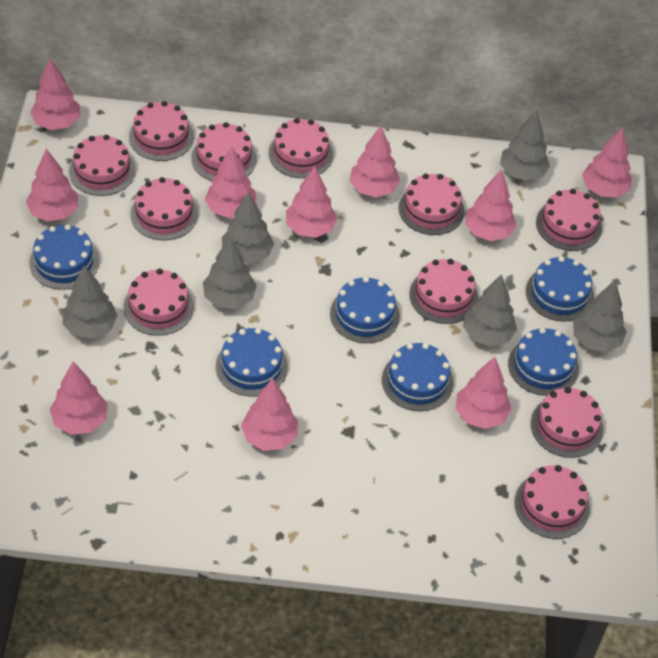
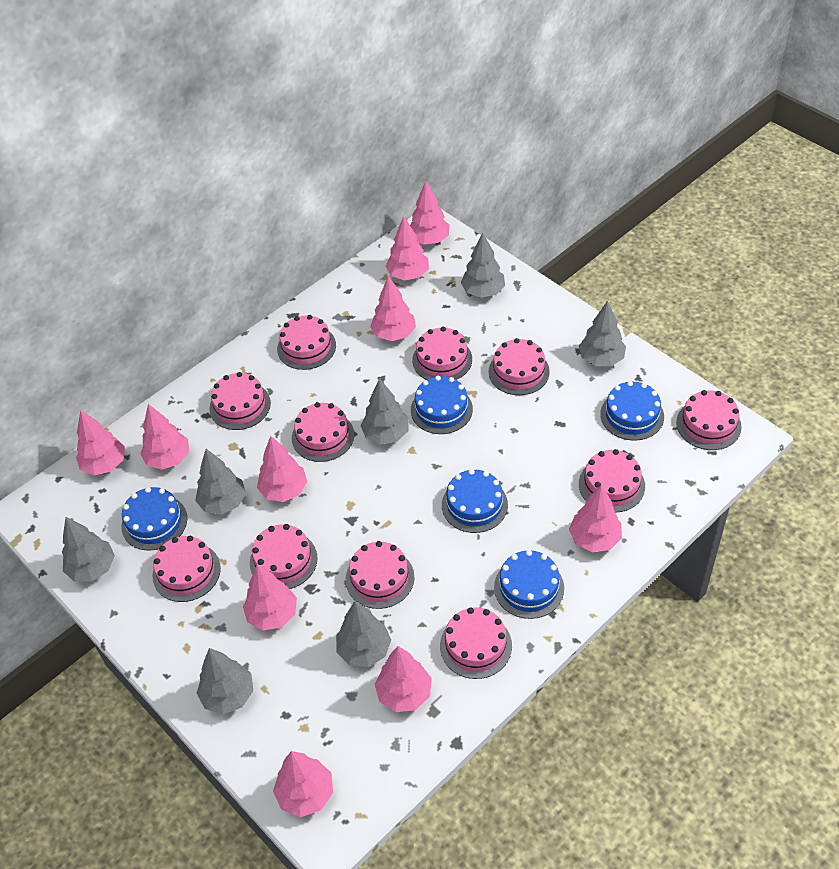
blue cake: 6 -> 5
grey tree: 6 -> 7

